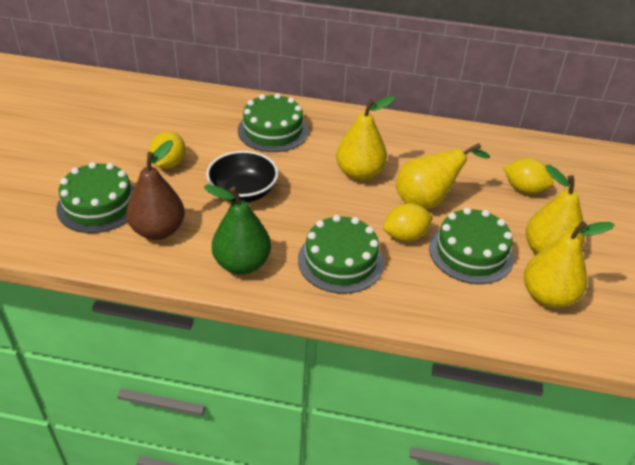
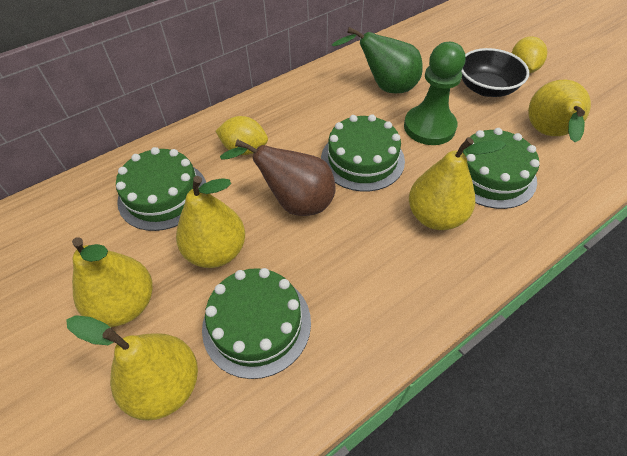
green pawn: 0 -> 1
yellow lemon: 3 -> 2
yellow pear: 4 -> 5

